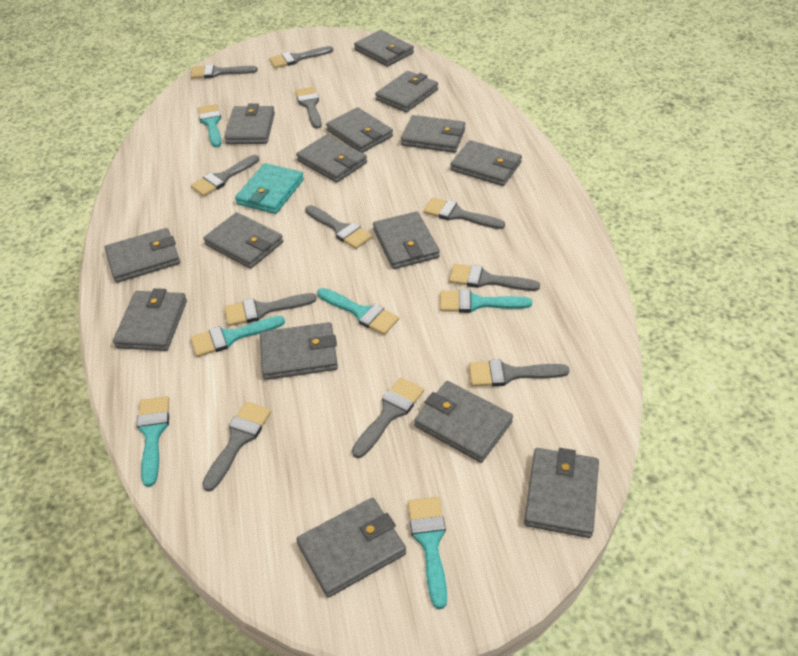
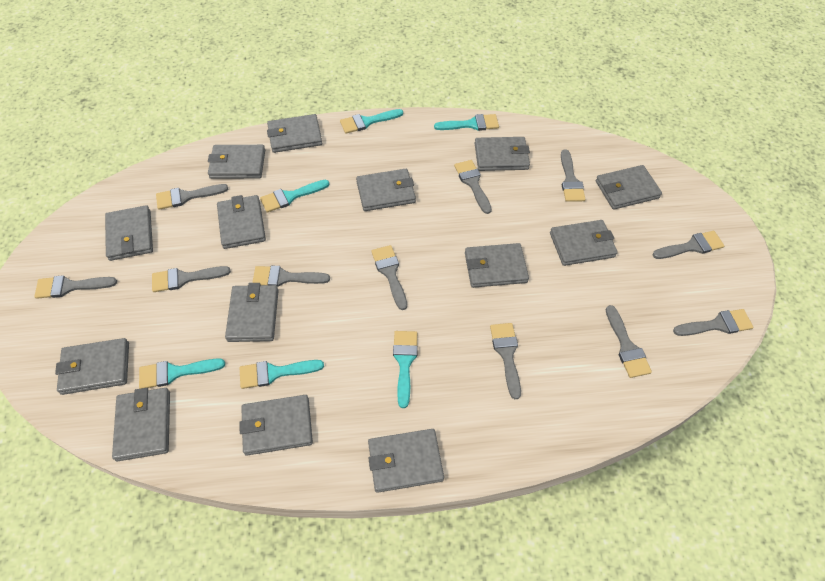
grey wallet: 15 -> 14
turquoise wallet: 1 -> 0

